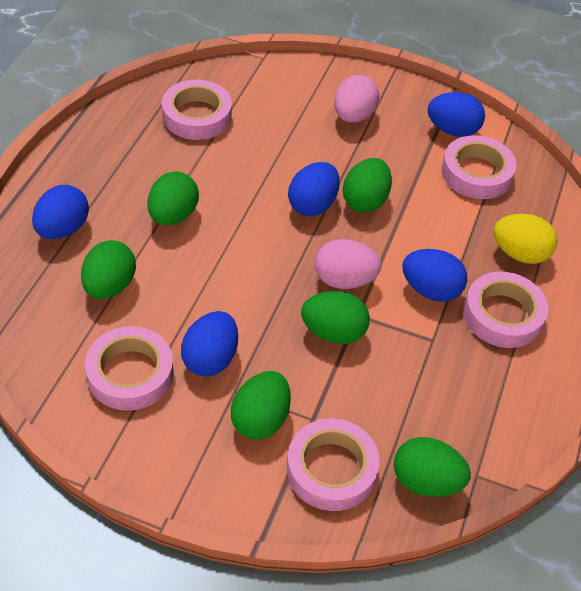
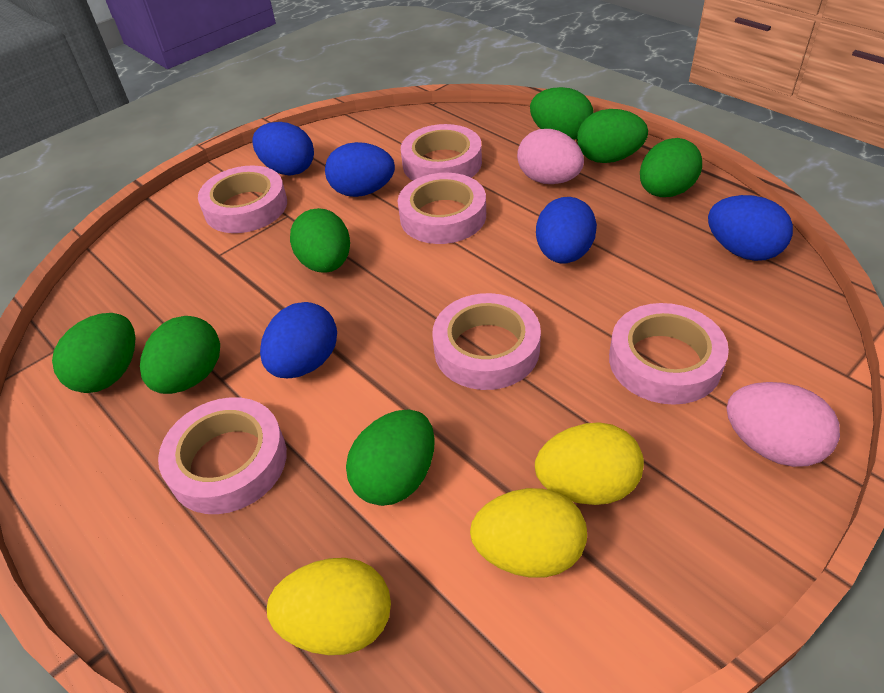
green egg: 6 -> 7
pink tape: 5 -> 6
yellow egg: 1 -> 3

